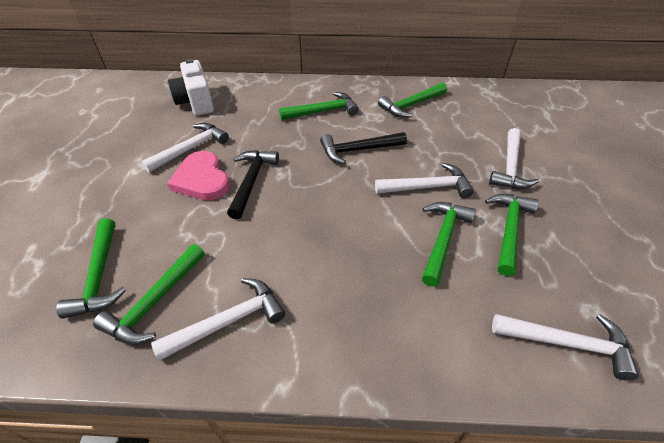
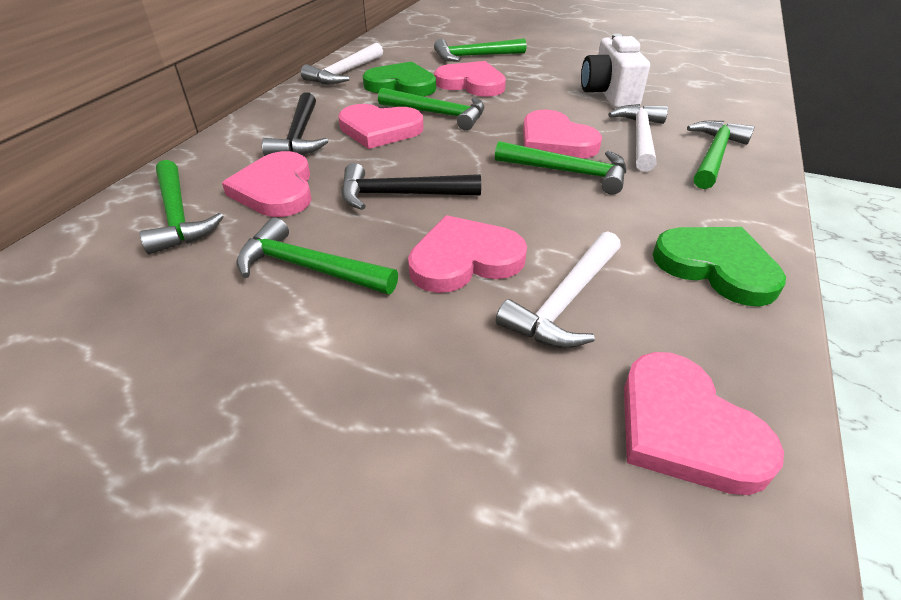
green heart: 0 -> 2
pink heart: 1 -> 6
white hammer: 5 -> 3

